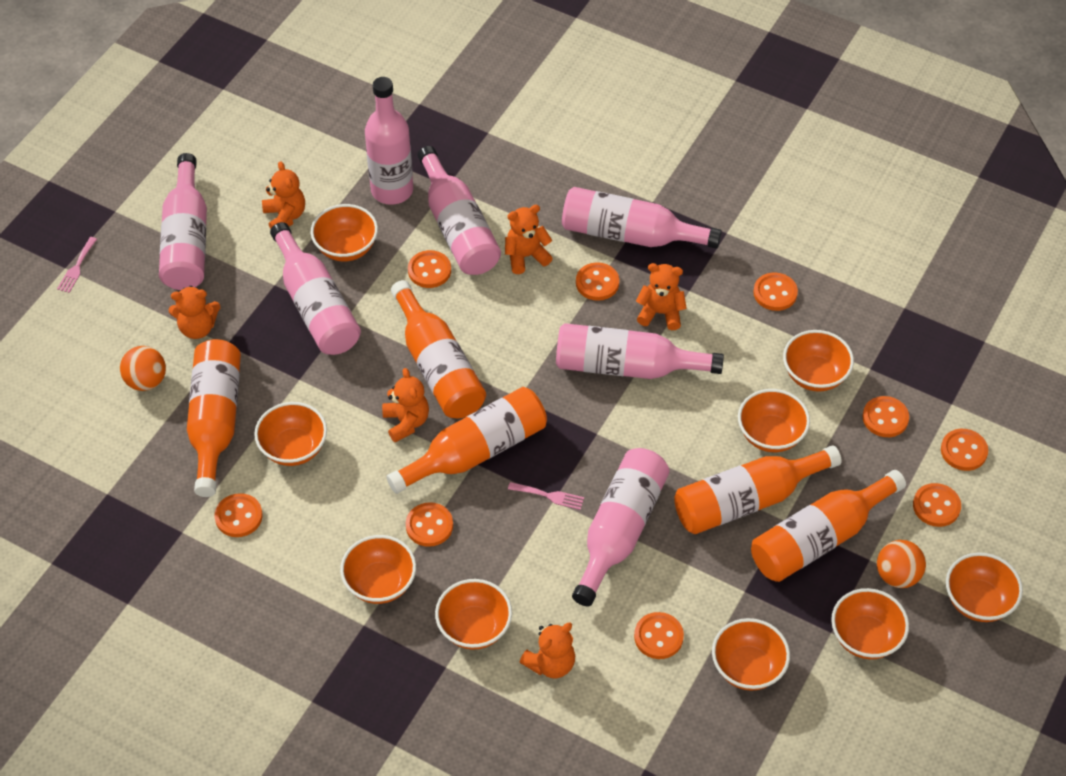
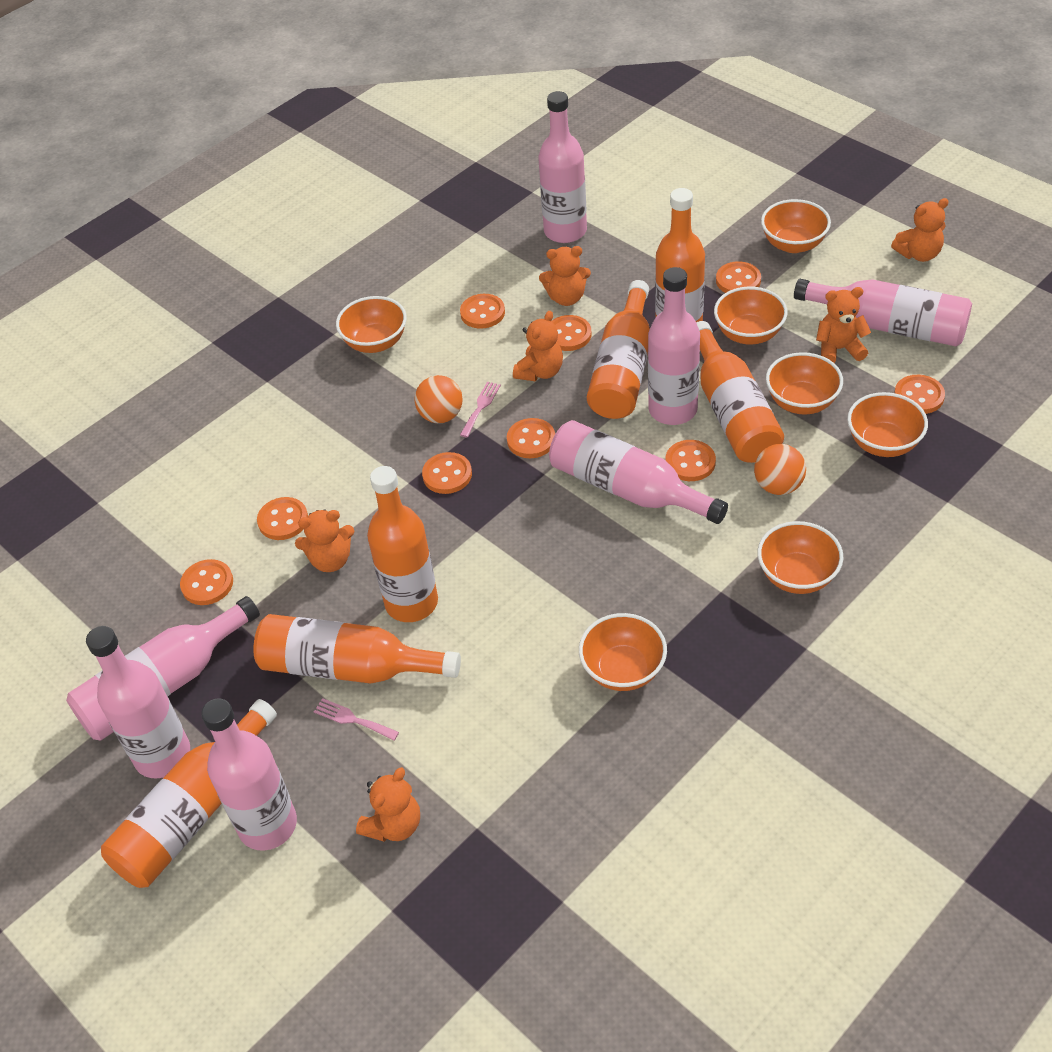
orange bottle: 5 -> 6
orange bowl: 9 -> 7

